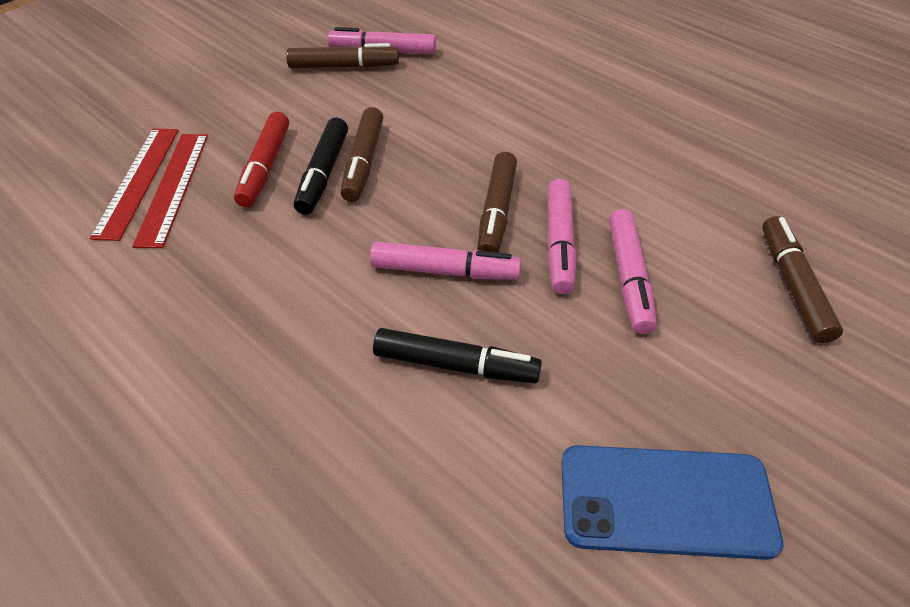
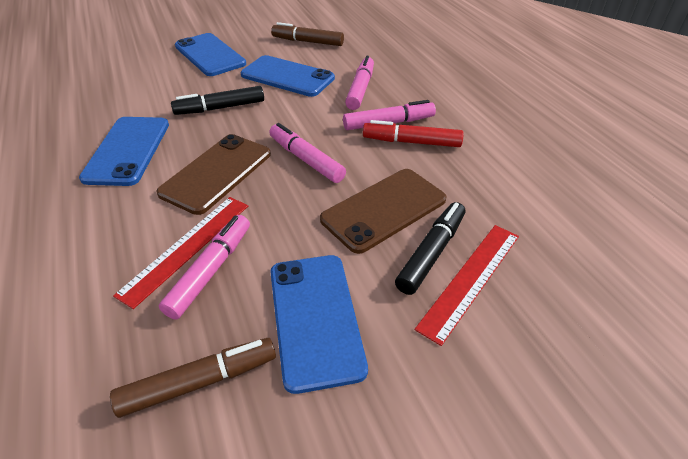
blue phone: 1 -> 4
brown marker: 4 -> 2
brown phone: 0 -> 2

